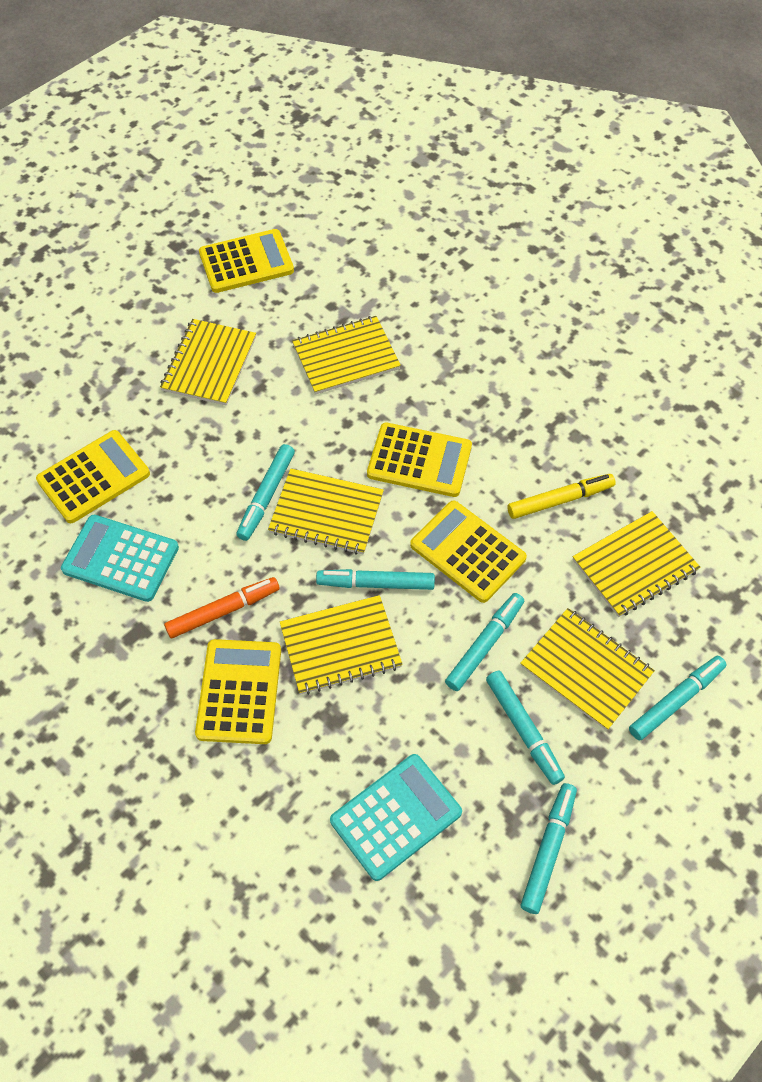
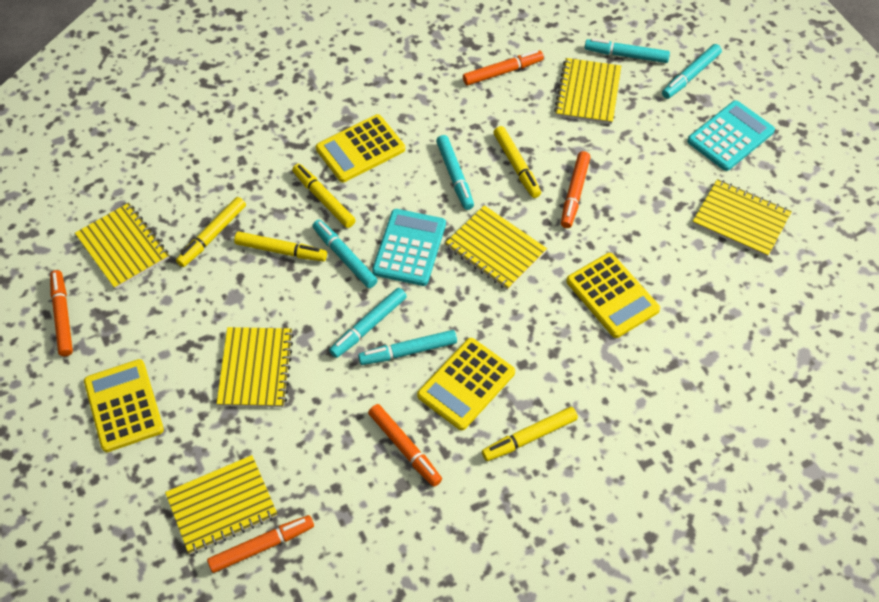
orange marker: 1 -> 5
yellow calculator: 5 -> 4
yellow marker: 1 -> 5

